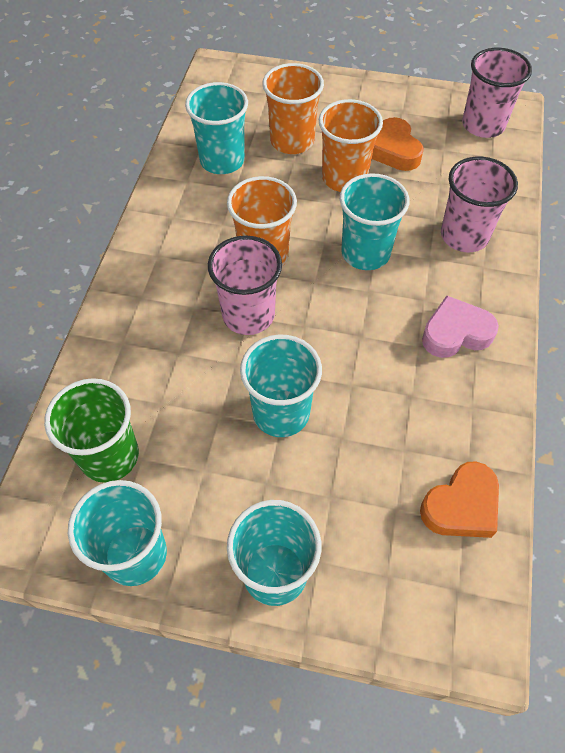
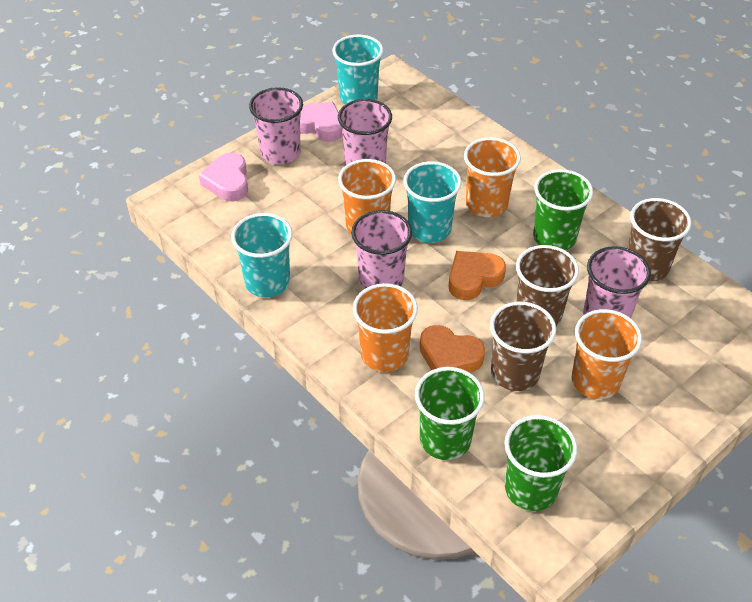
brown cup: 0 -> 3
green cup: 1 -> 3
orange cup: 3 -> 4
pink cup: 3 -> 4
pink heart: 1 -> 2
turquoise cup: 5 -> 3

